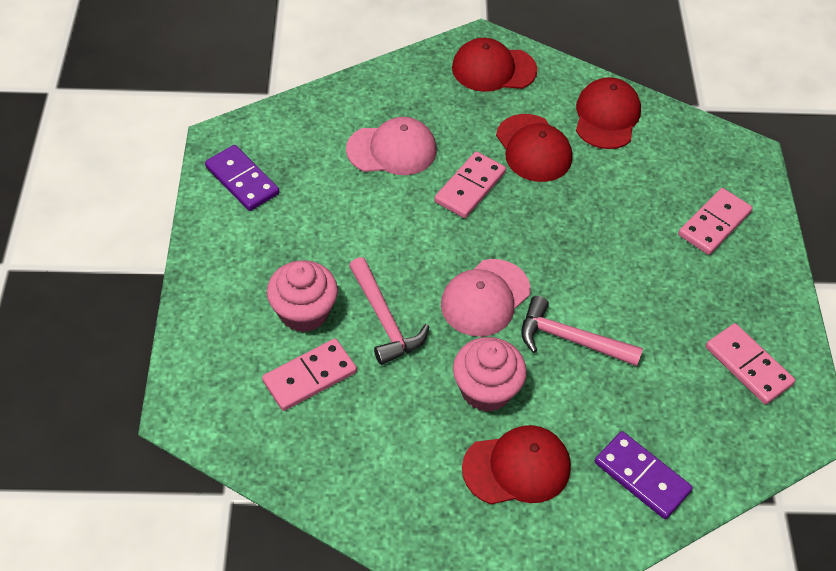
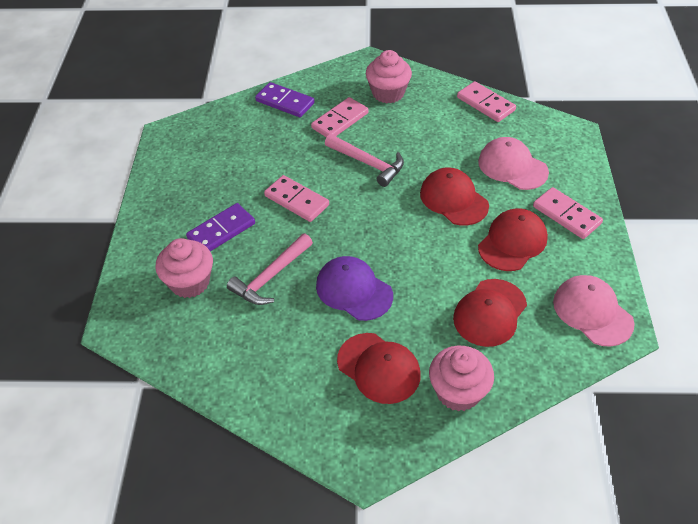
pink cupcake: 2 -> 3
purple cap: 0 -> 1

